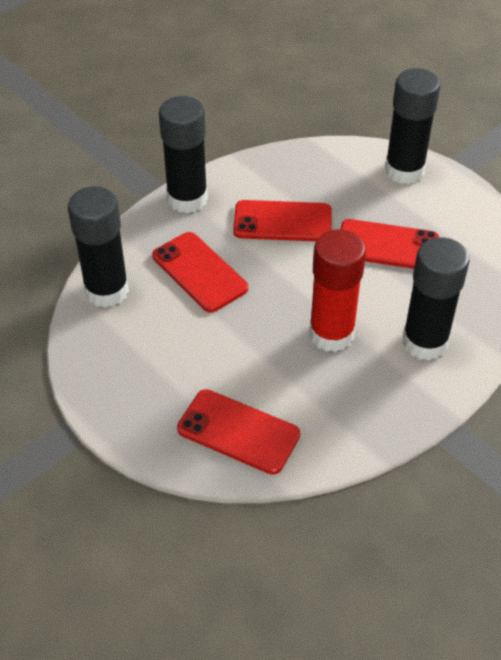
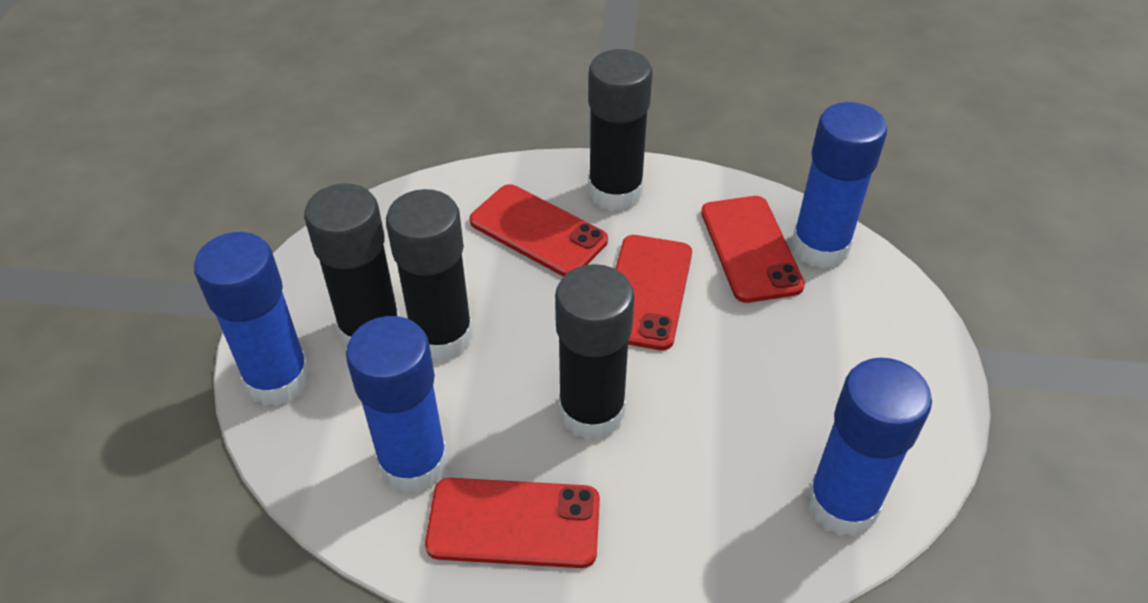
blue glue stick: 0 -> 4
red glue stick: 1 -> 0

